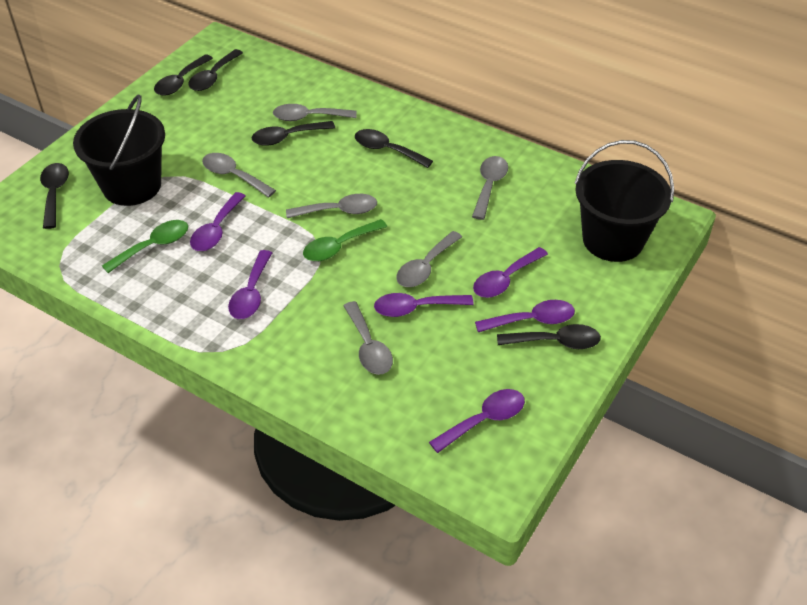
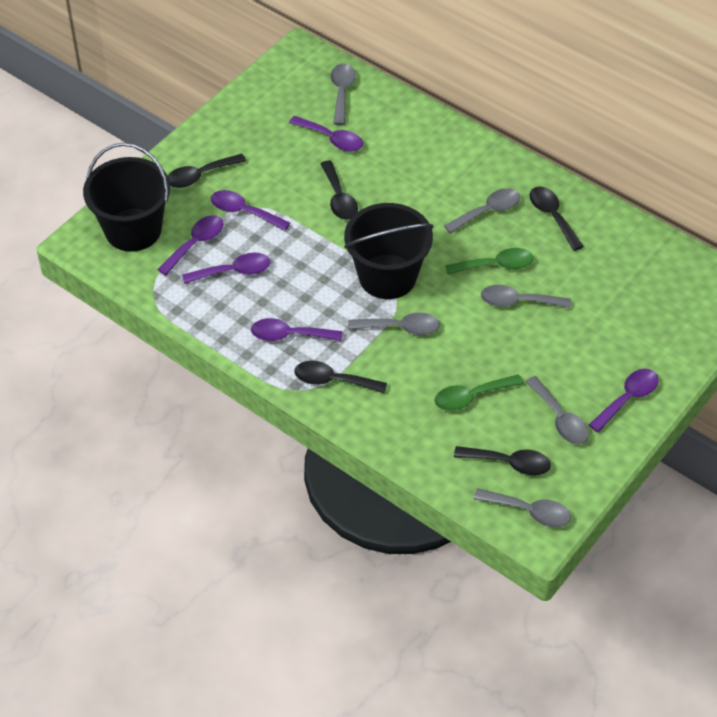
black spoon: 6 -> 5

